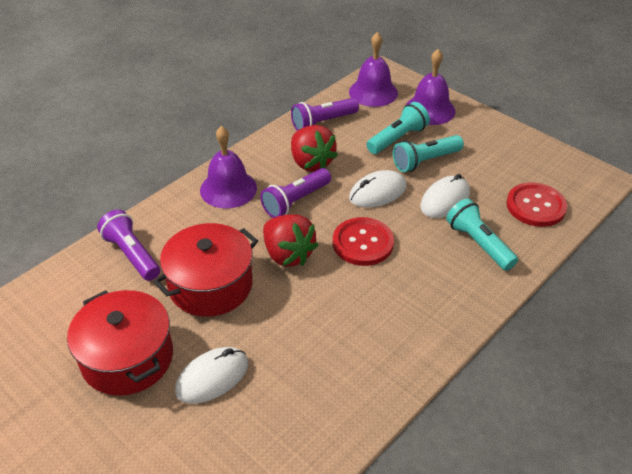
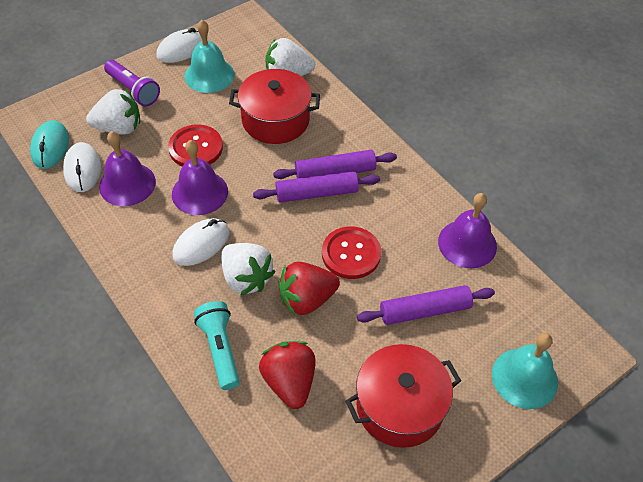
purple flashlight: 3 -> 1
purple rolling pin: 0 -> 3
turquoise bell: 0 -> 2
turquoise flashlight: 3 -> 1
turquoise mouse: 0 -> 1
white strawberry: 0 -> 3

